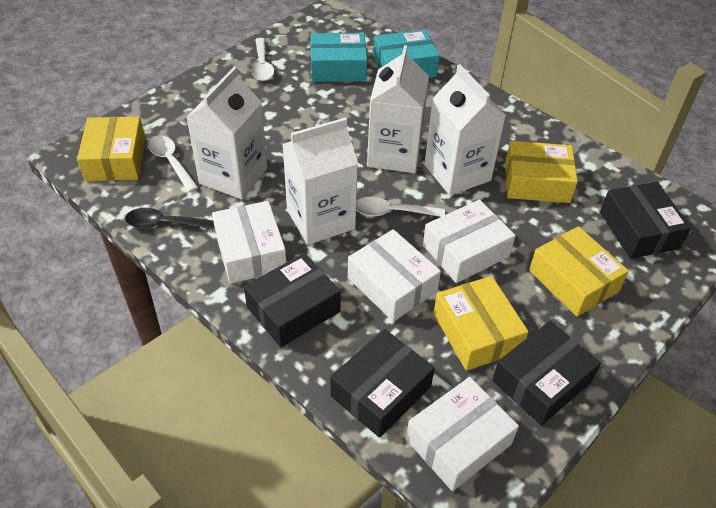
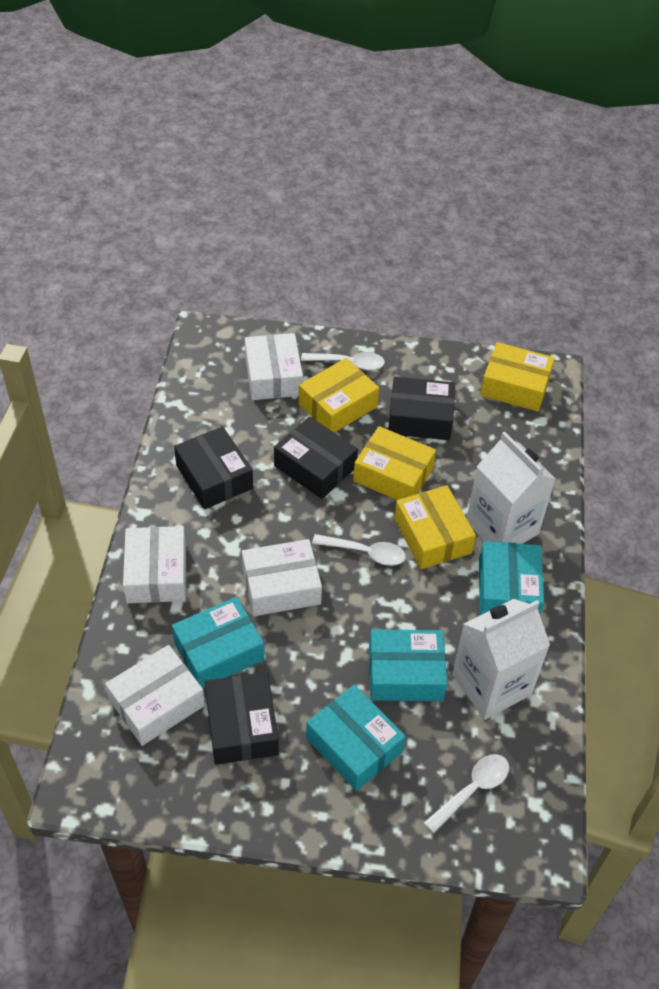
black spoon: 1 -> 0
turquoise box: 2 -> 4
white carton: 4 -> 2

